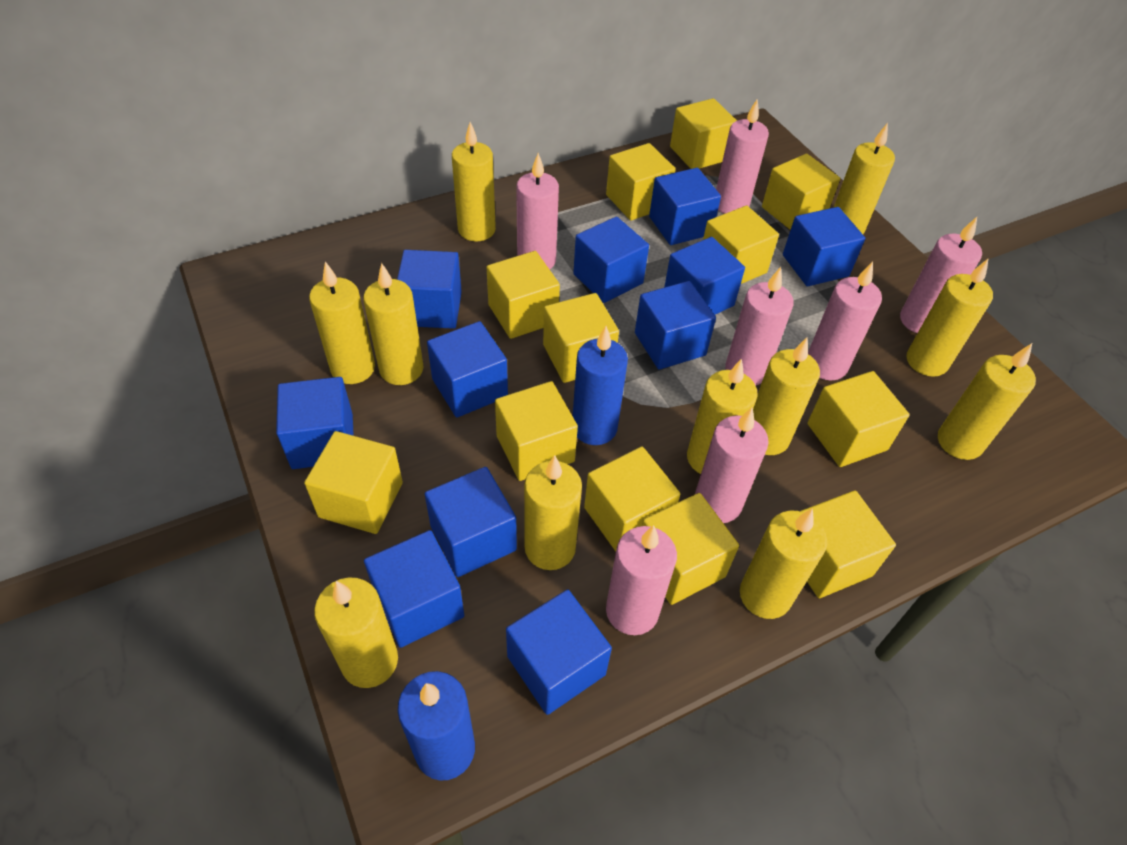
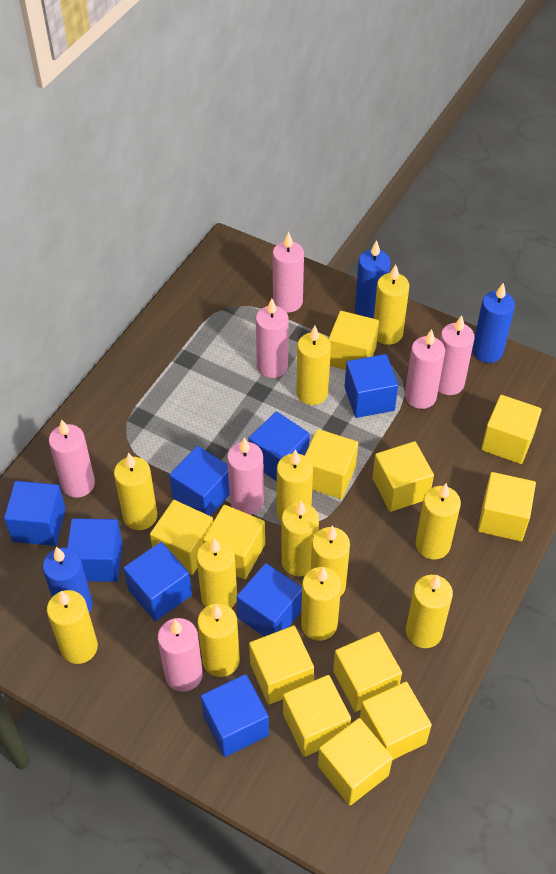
blue candle: 2 -> 3
blue cube: 11 -> 8
yellow candle: 11 -> 12

